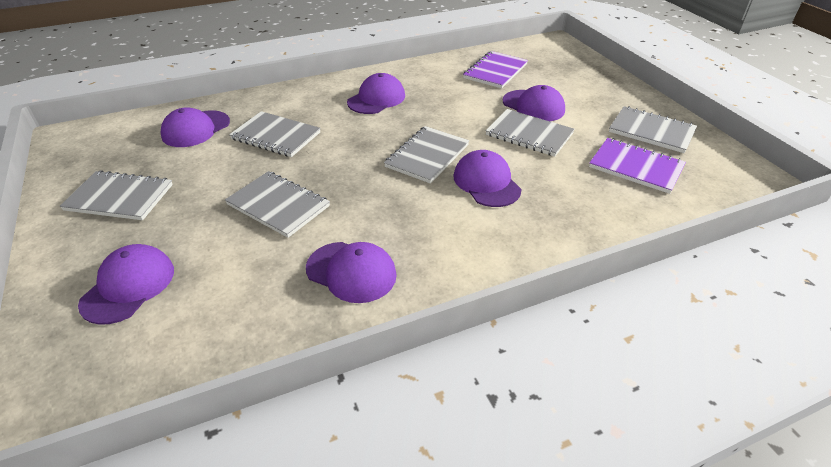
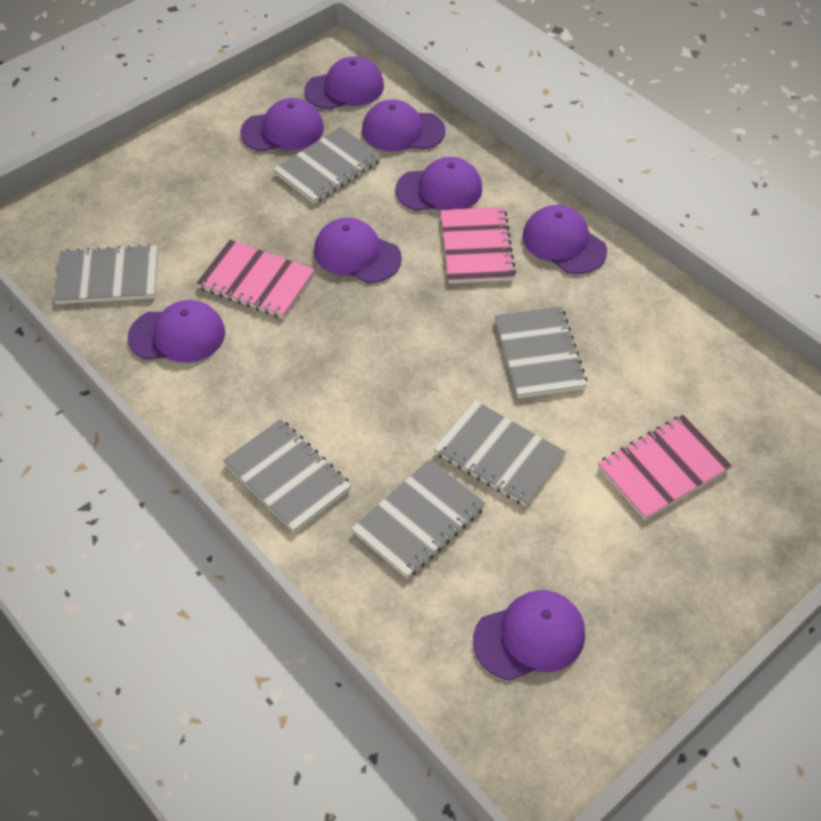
pink notebook: 0 -> 3
purple cap: 6 -> 8
purple notebook: 2 -> 0

